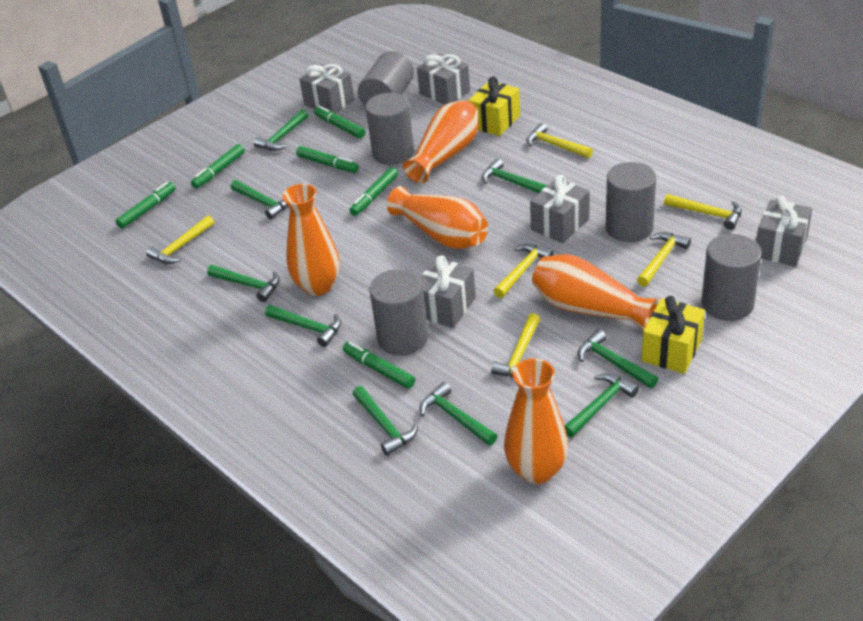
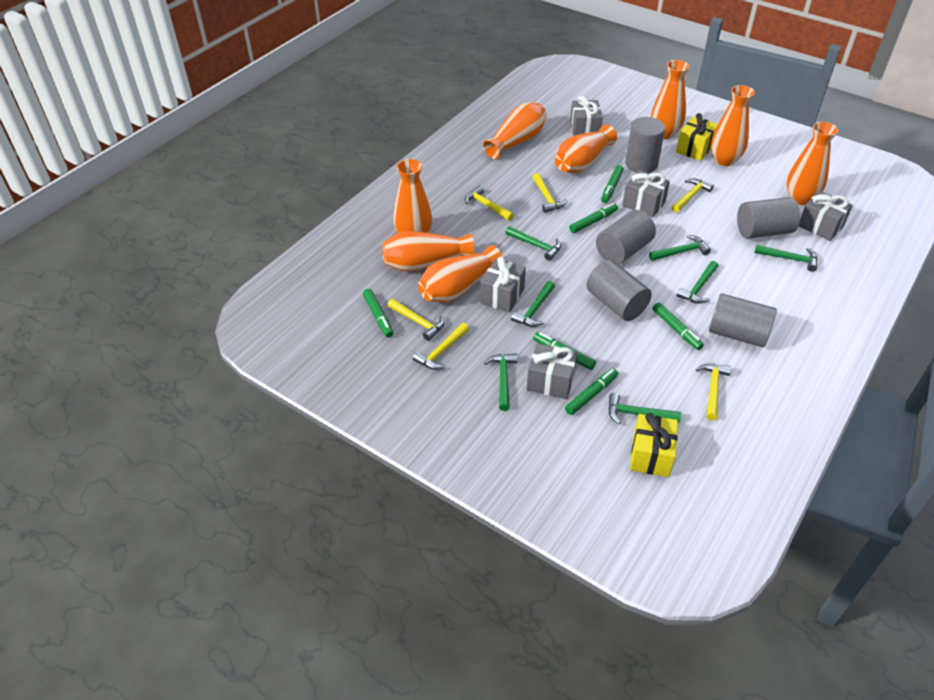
green hammer: 9 -> 7
orange vase: 5 -> 8

